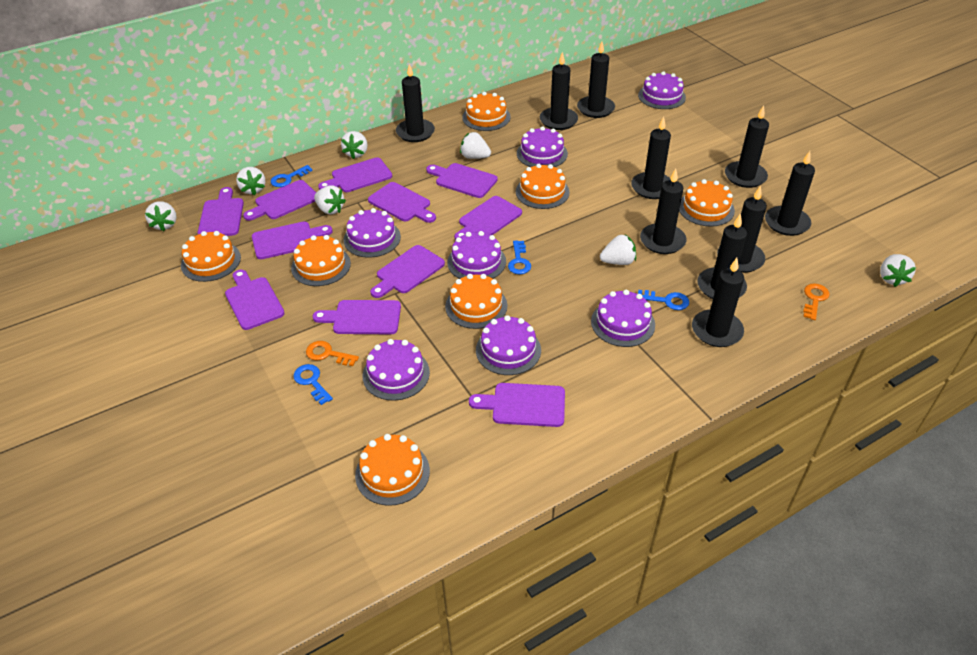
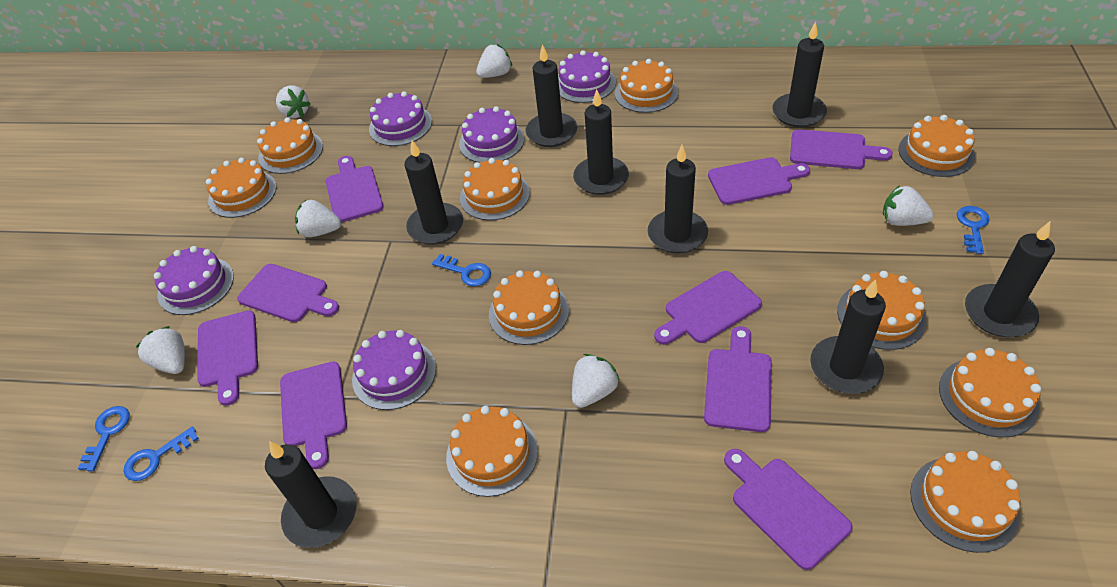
black candle: 10 -> 8
orange cake: 7 -> 10
orange key: 2 -> 0
purple cake: 7 -> 5
purple cutting board: 11 -> 9
white strawberry: 7 -> 6

